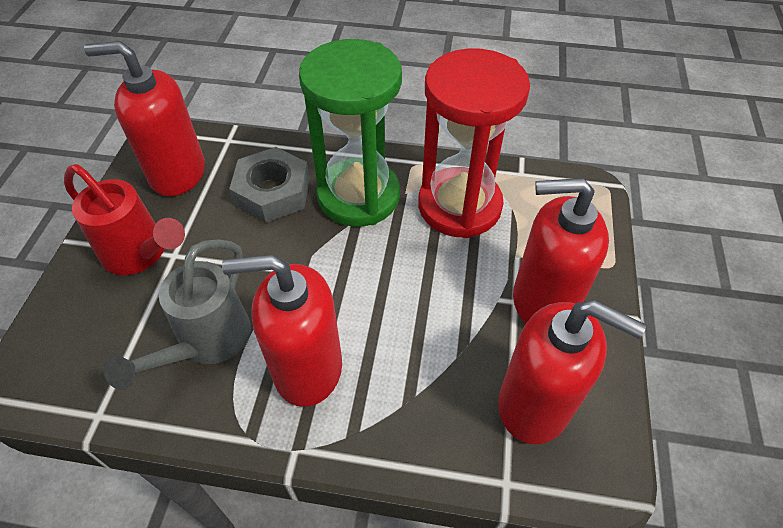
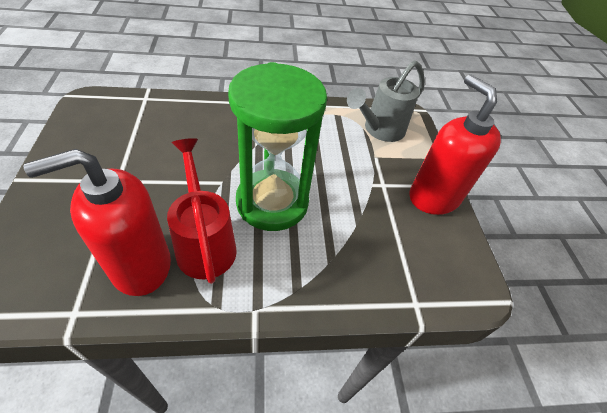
grey nut: 1 -> 0
red hourglass: 1 -> 0
red soap dispenser: 4 -> 2

